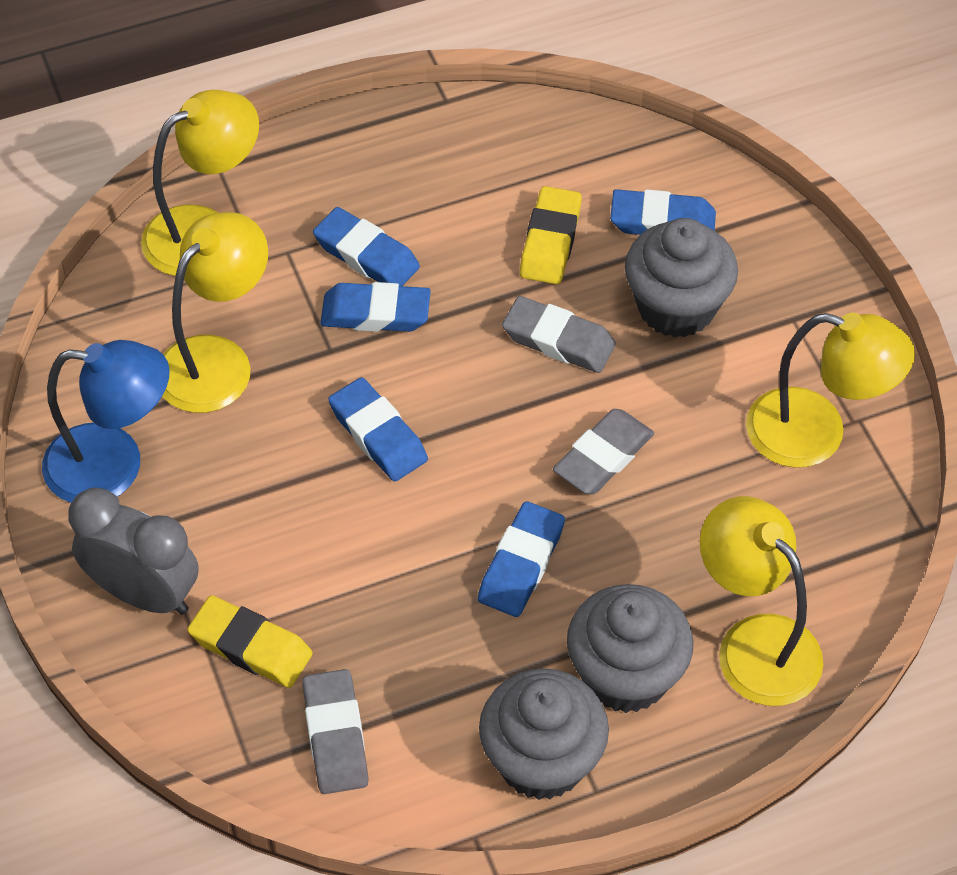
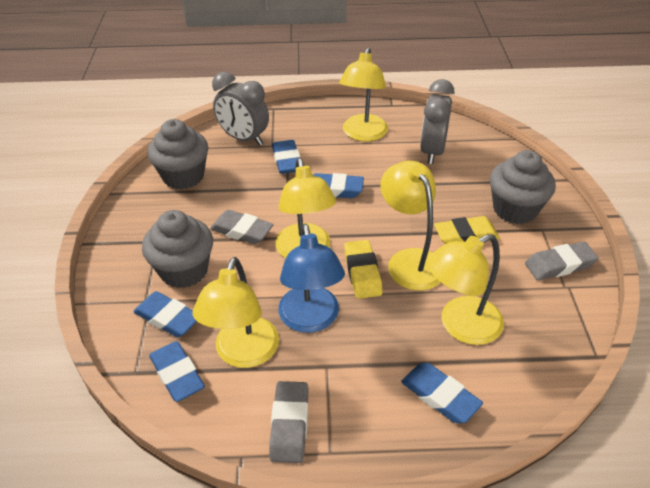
grey clock: 1 -> 2
yellow lamp: 4 -> 5

